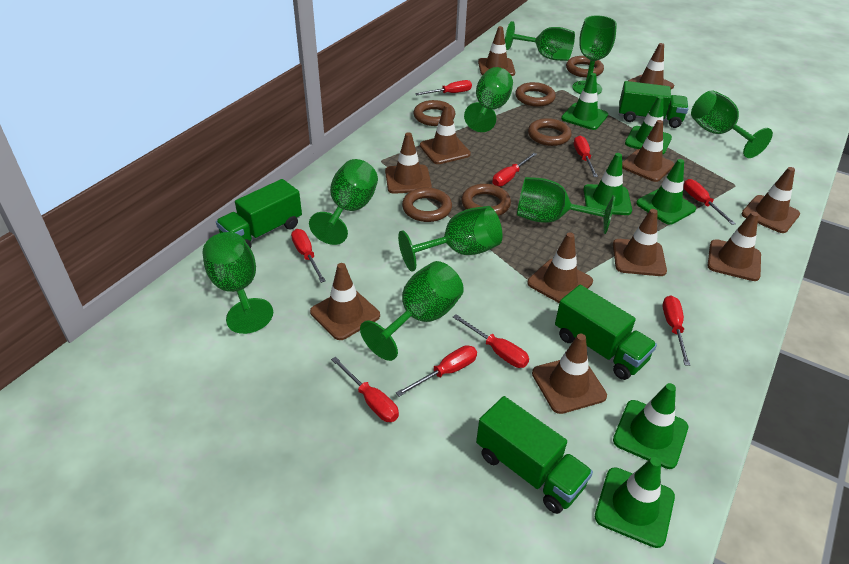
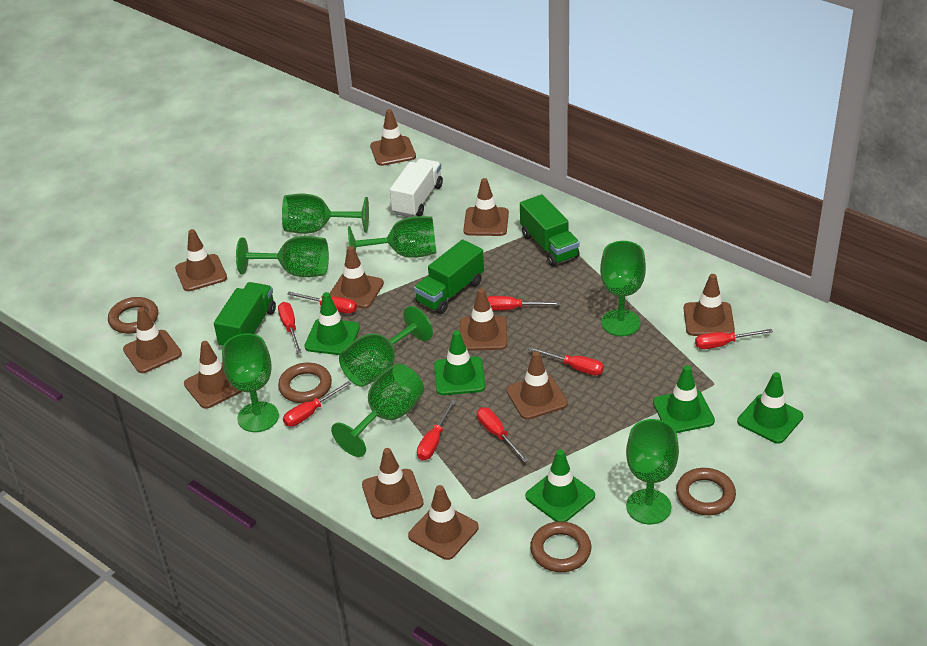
brown ring: 6 -> 4
green goblet: 9 -> 8
green traffic cone: 6 -> 5
green truck: 4 -> 3
red screwdriver: 9 -> 8
white truck: 0 -> 1

